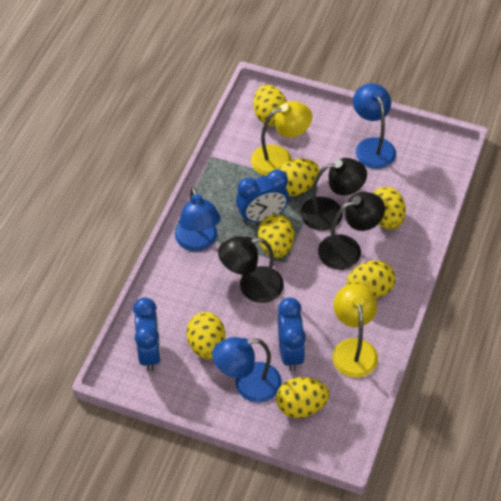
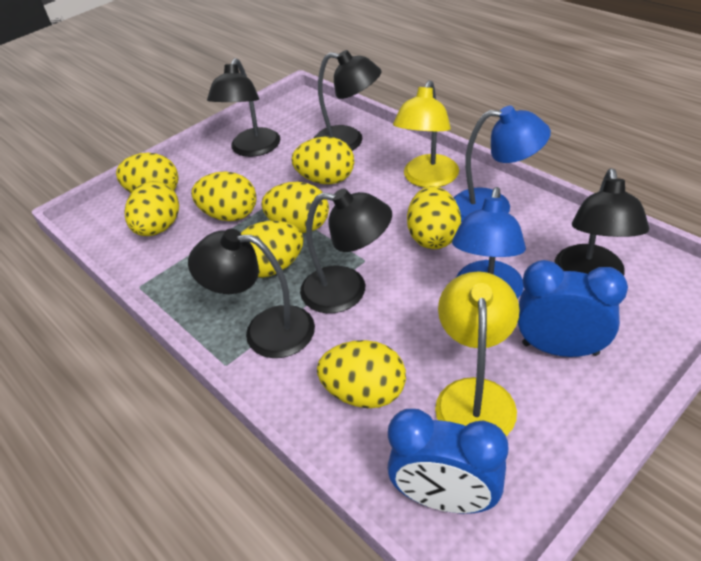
black lamp: 3 -> 5
blue clock: 3 -> 2
blue lamp: 3 -> 2
yellow egg: 7 -> 8

